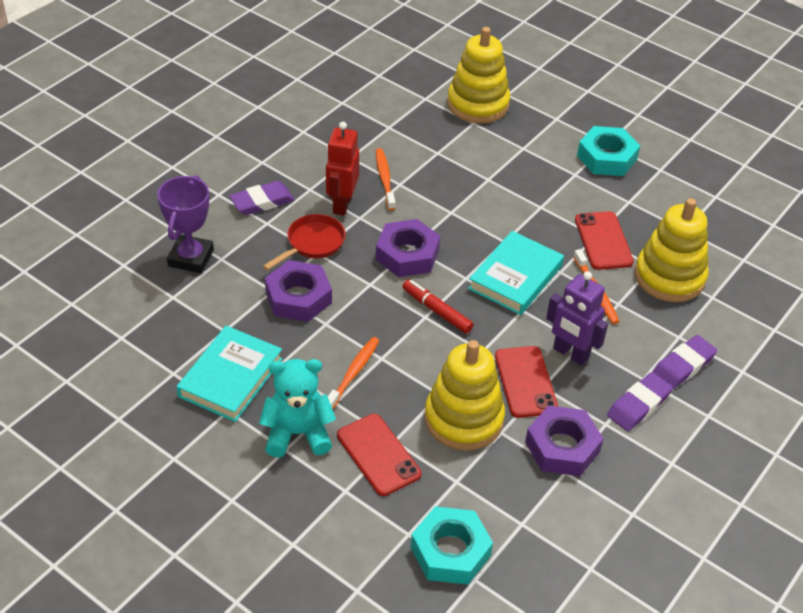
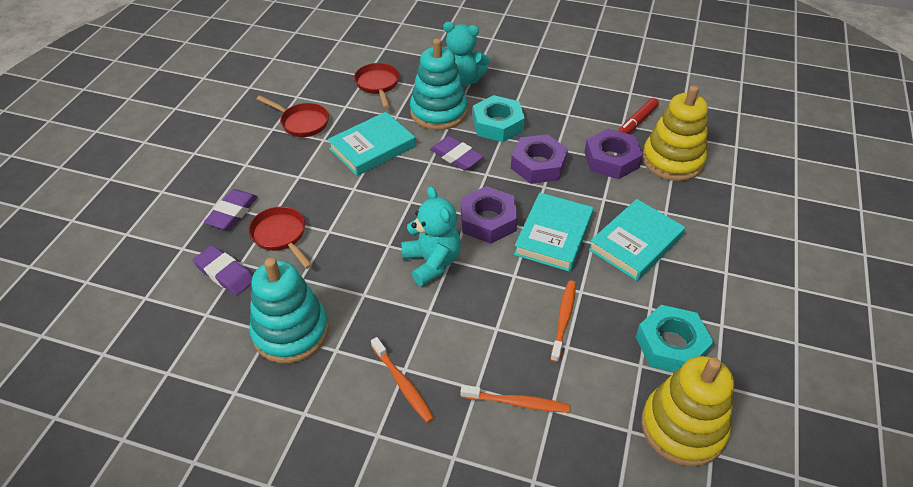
purple robot: 1 -> 0
purple trophy: 1 -> 0
red pan: 1 -> 3
red phone: 3 -> 0
red robot: 1 -> 0
turquoise book: 2 -> 3
turquoise stacking toy: 0 -> 2
turquoise teddy bear: 1 -> 2
yellow stacking toy: 3 -> 2

